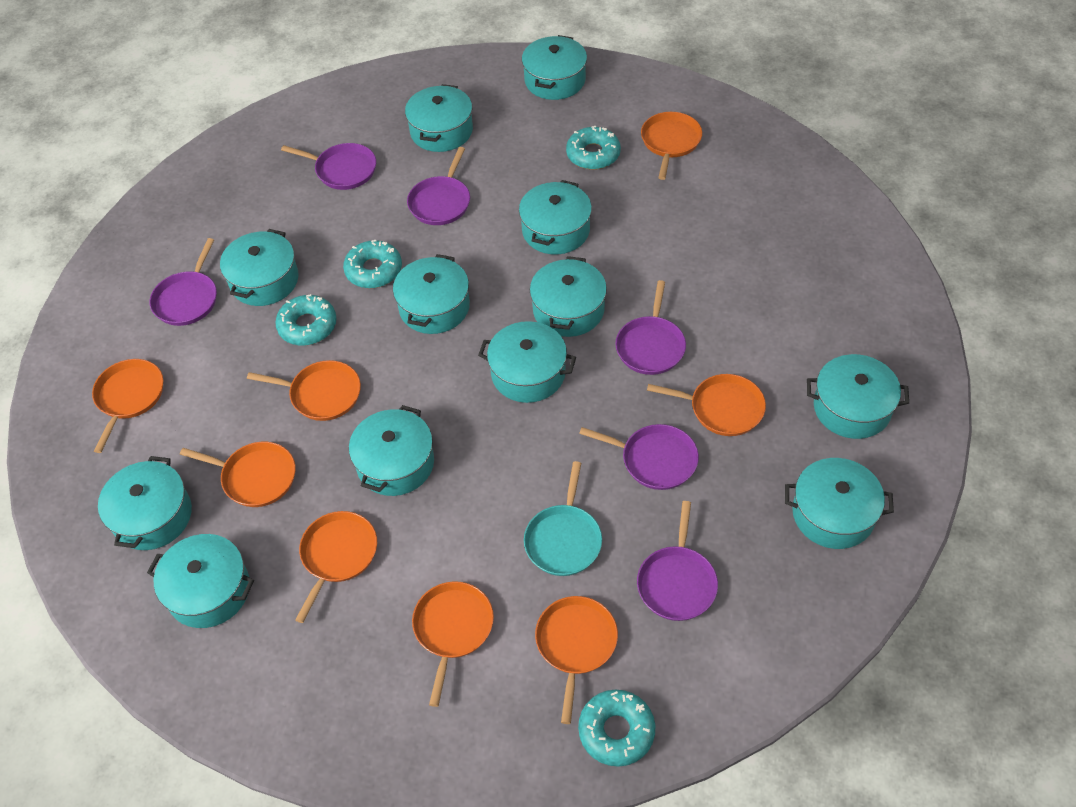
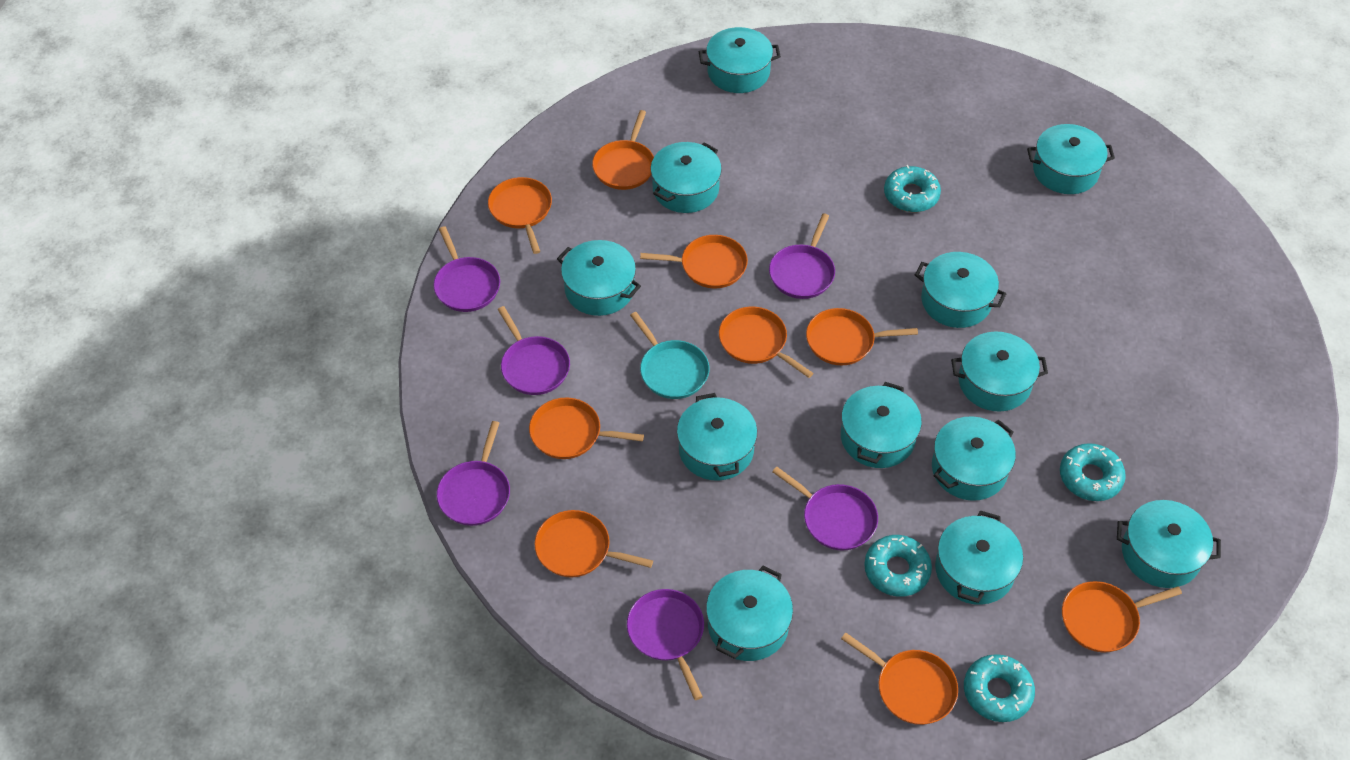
orange pan: 8 -> 9

